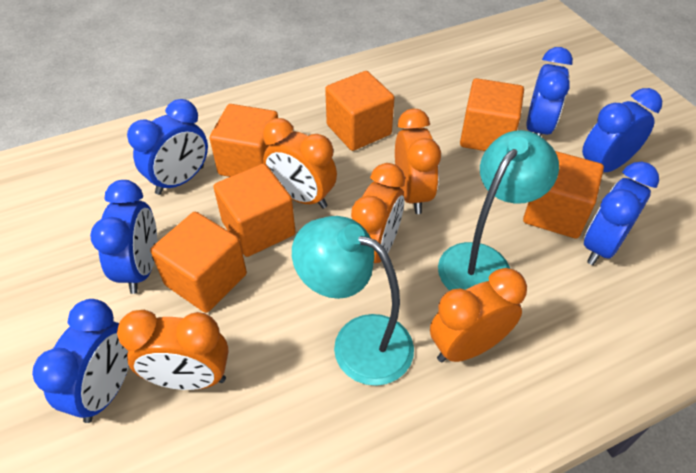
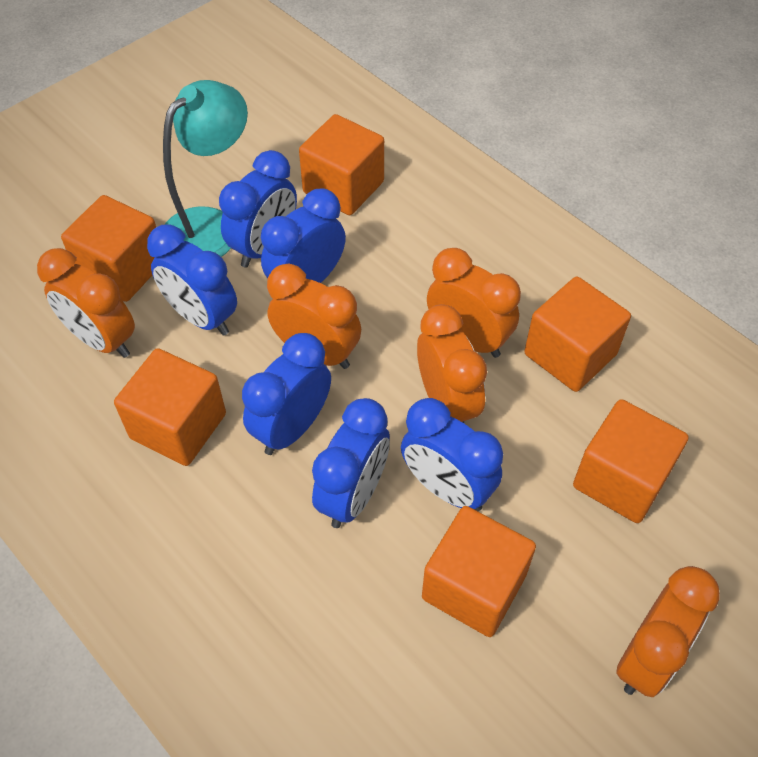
turquoise lamp: 2 -> 1

